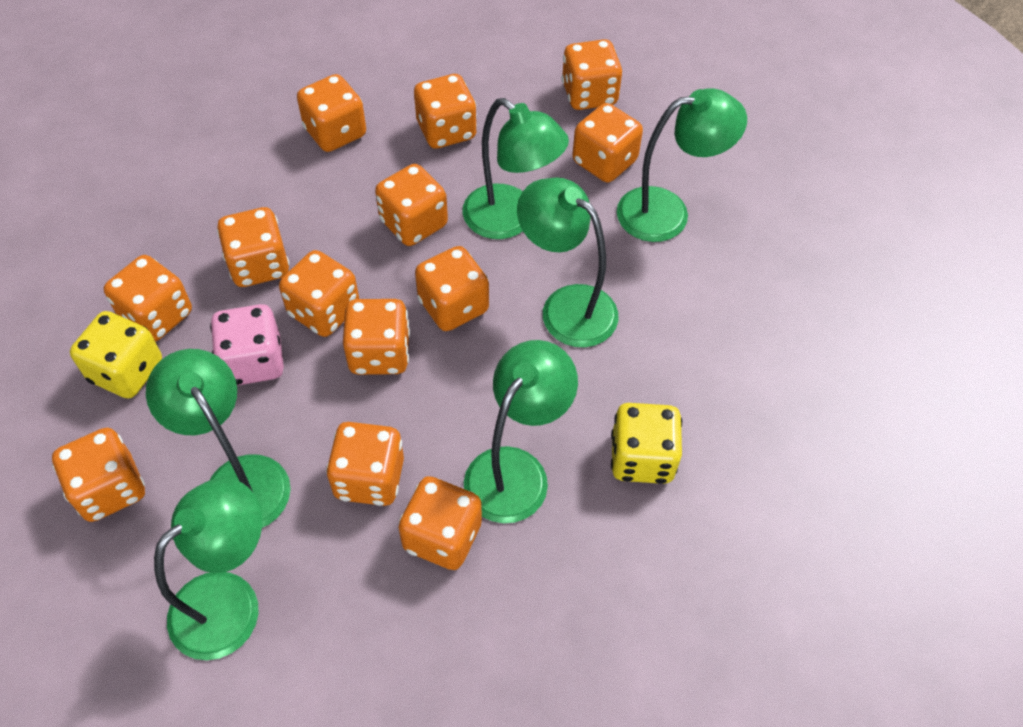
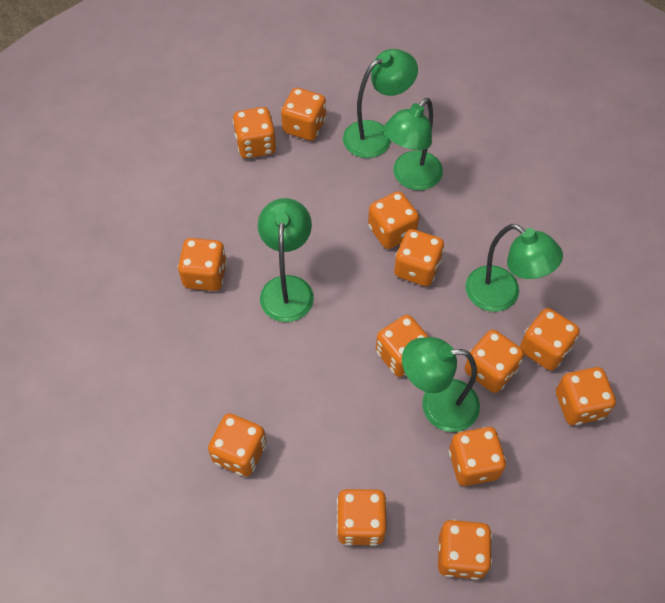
green lamp: 6 -> 5
pink dice: 1 -> 0
yellow dice: 2 -> 0

